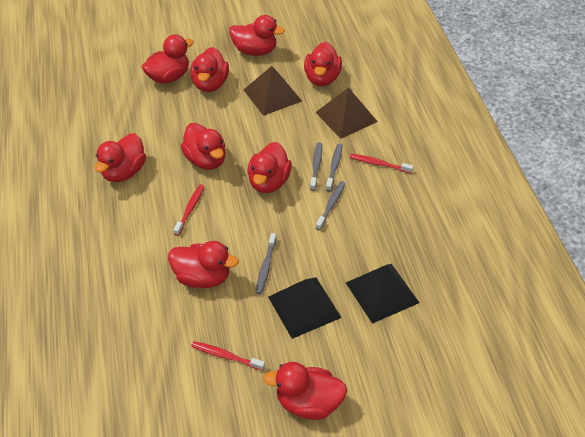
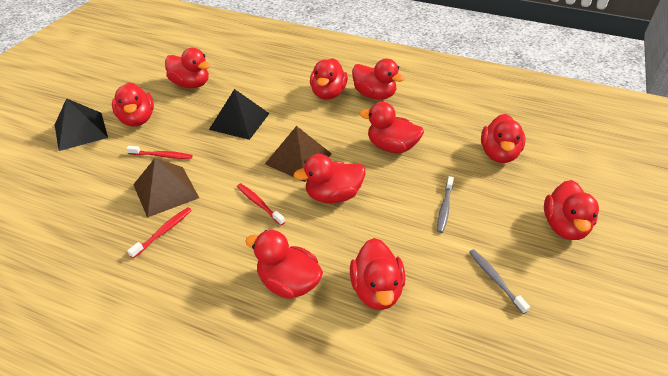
grey toothbrush: 4 -> 2
red duck: 9 -> 10

